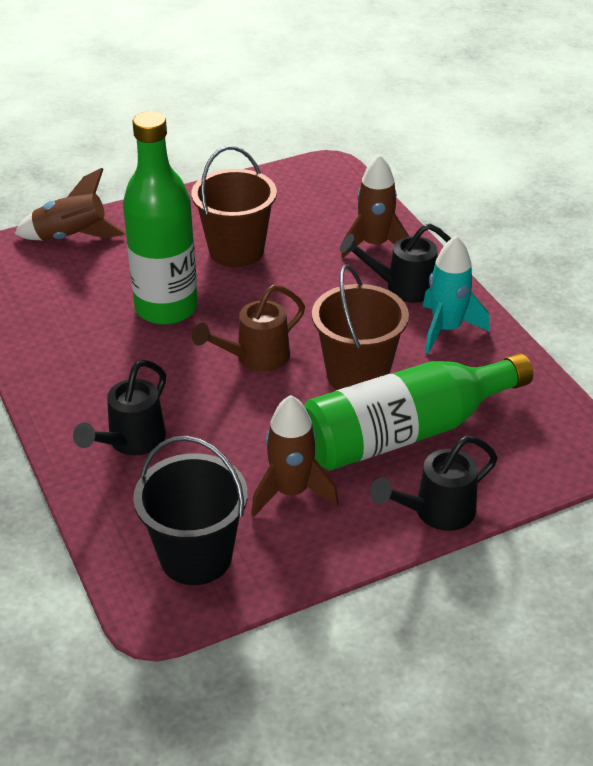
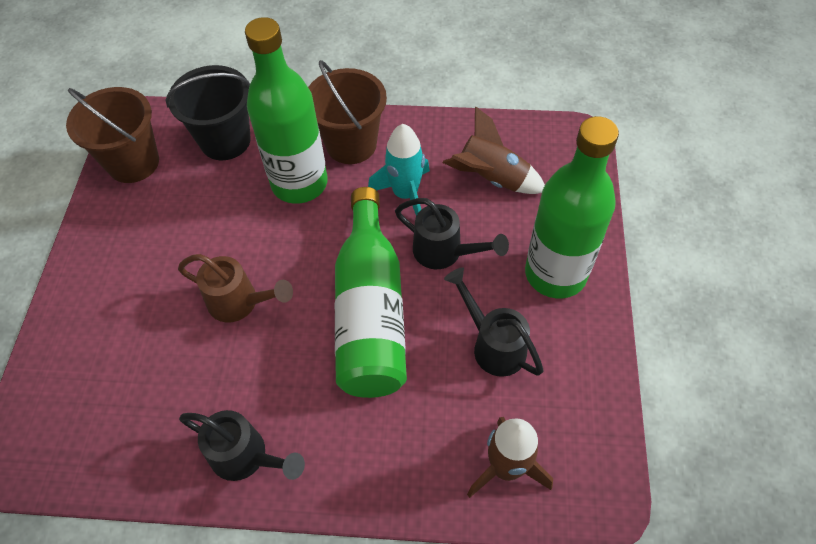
brown rocket: 3 -> 2
green bottle: 2 -> 3

